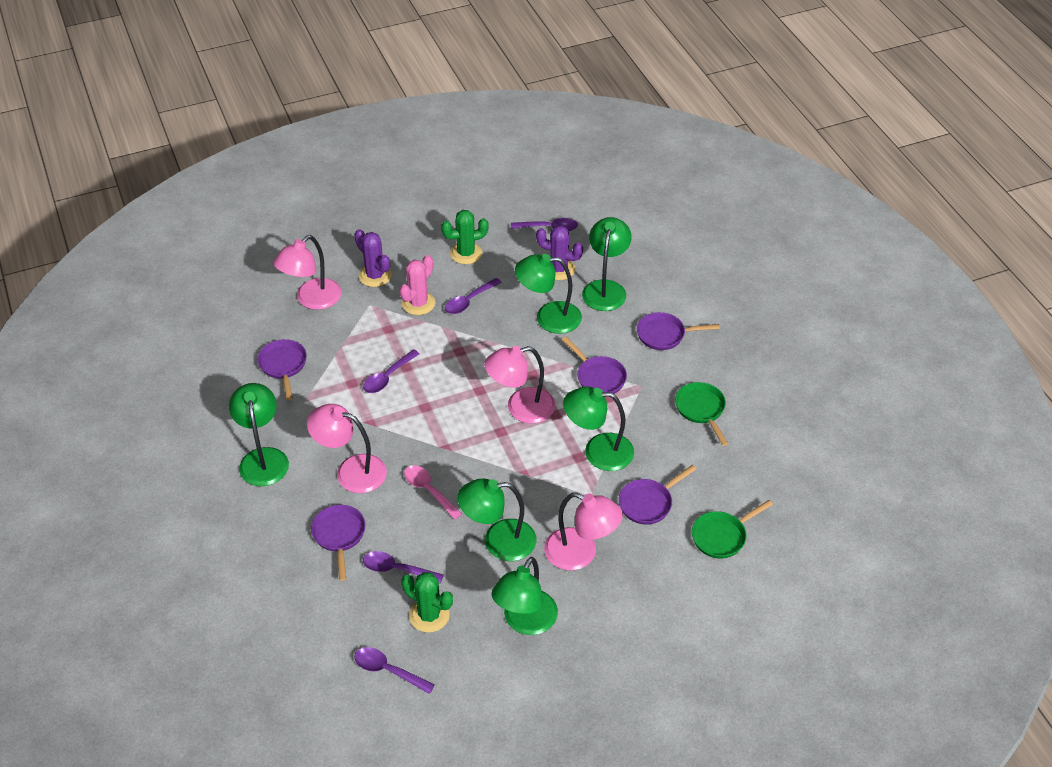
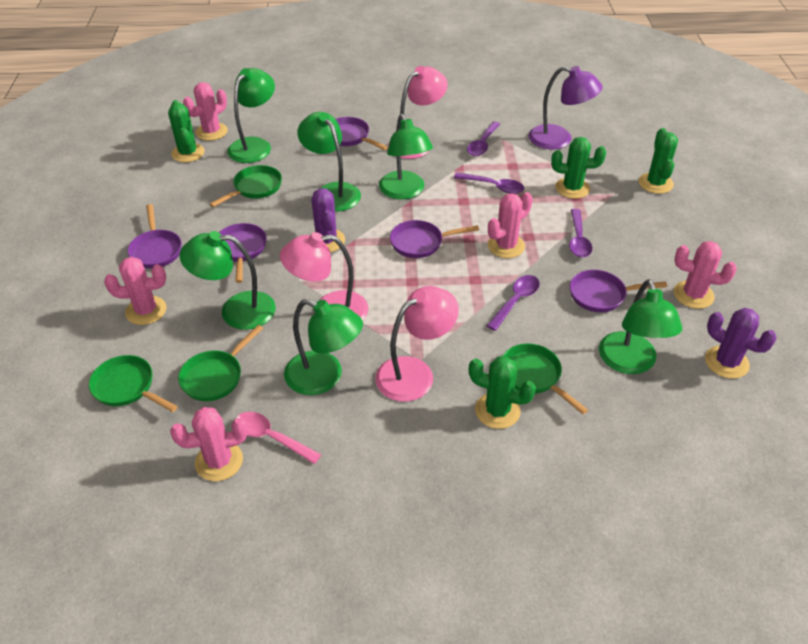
green cactus: 2 -> 4
green pan: 2 -> 4
pink cactus: 1 -> 5
pink lamp: 4 -> 3
purple lamp: 0 -> 1
purple spoon: 5 -> 4

